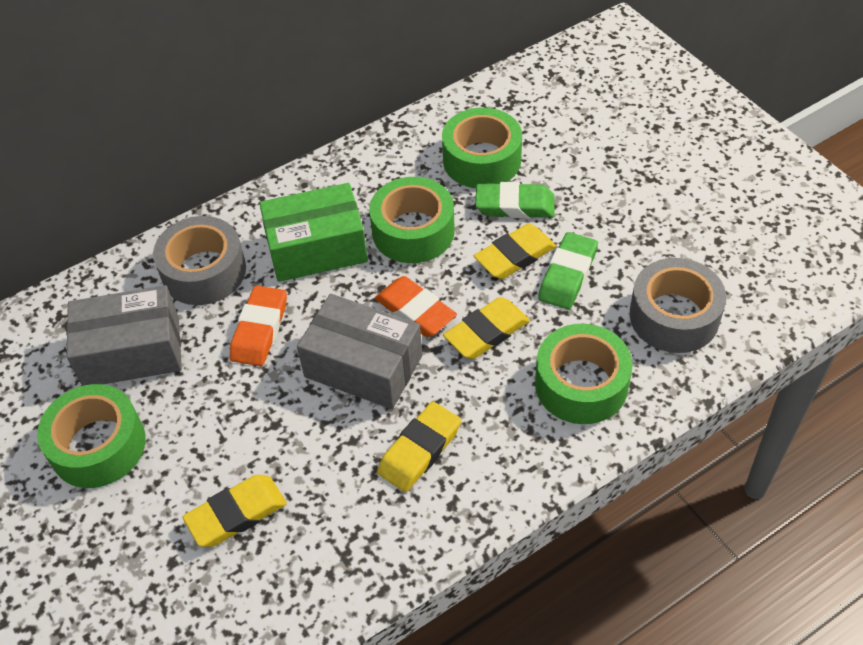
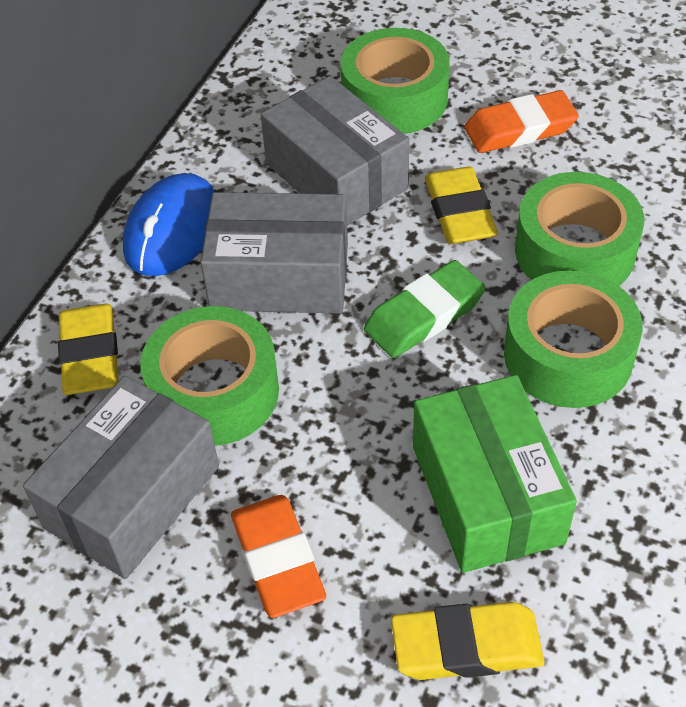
blue mouse: 0 -> 1
green eraser: 2 -> 1
grey box: 2 -> 3
grey tape: 2 -> 0
yellow eraser: 4 -> 3

